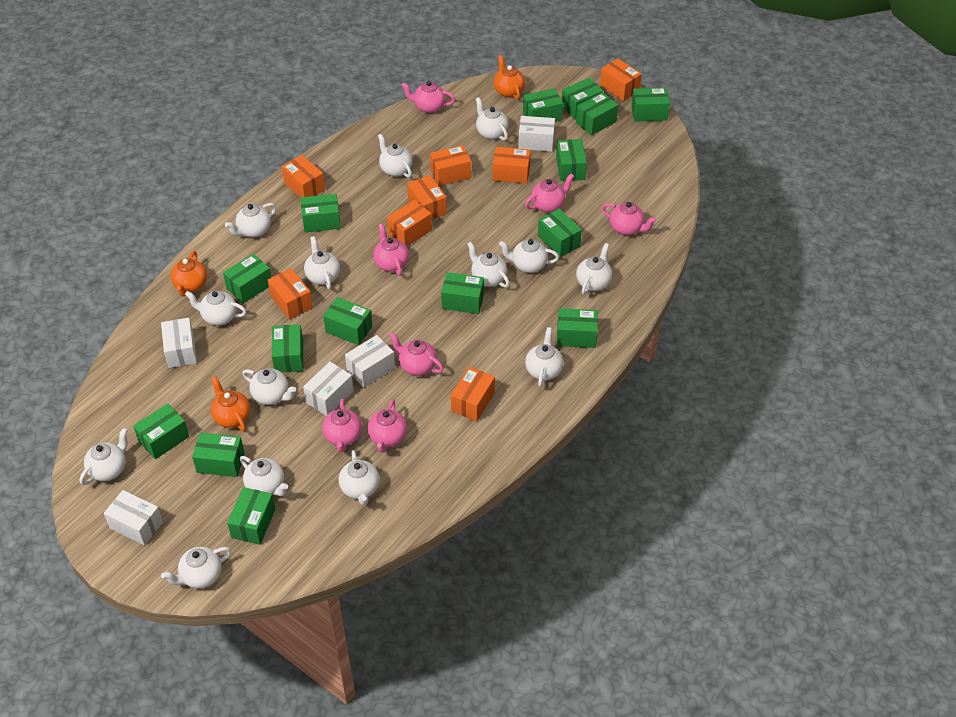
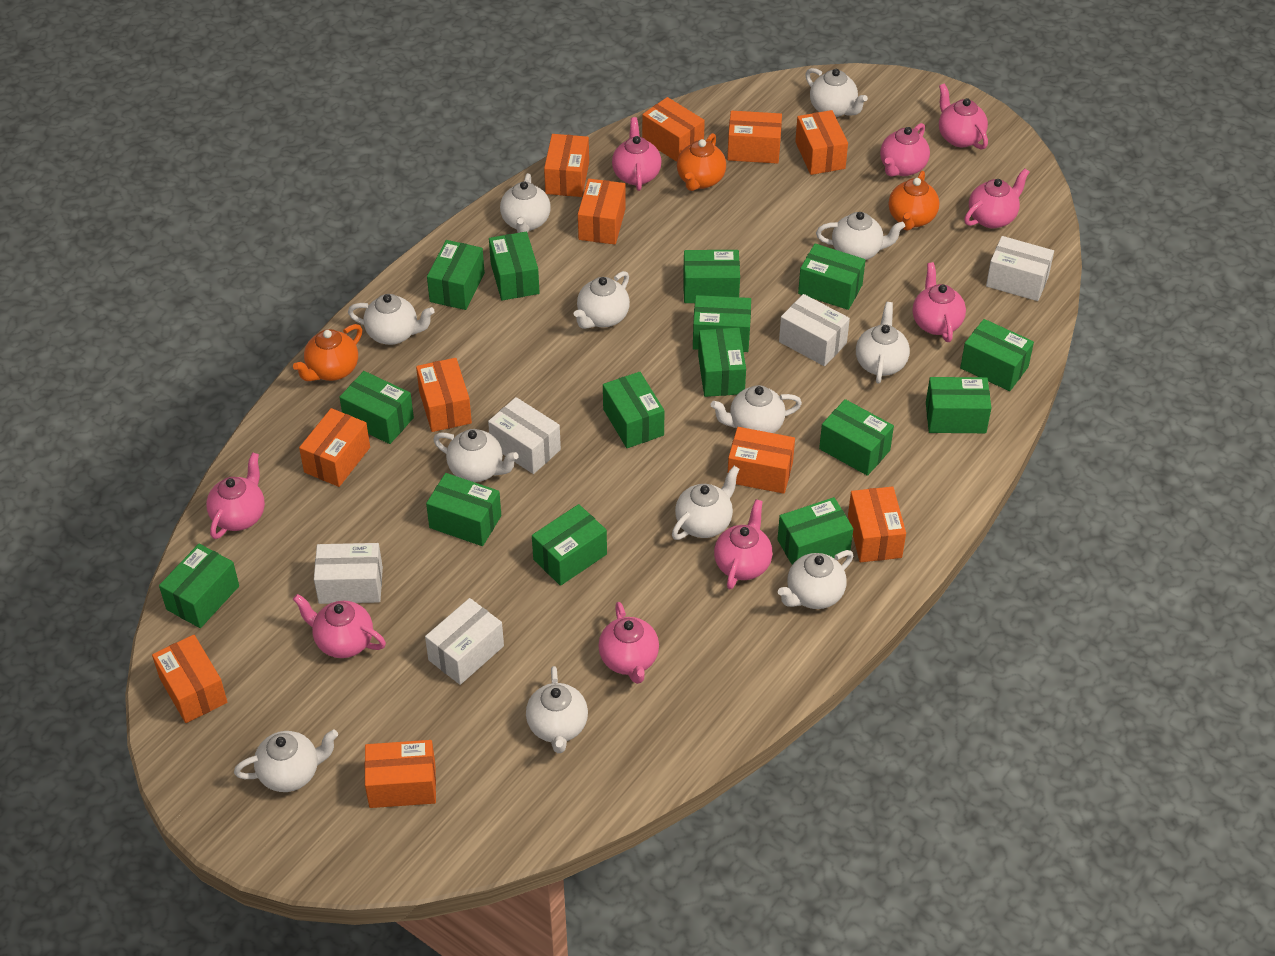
orange box: 8 -> 11
pink teapot: 7 -> 9
white teapot: 14 -> 12

